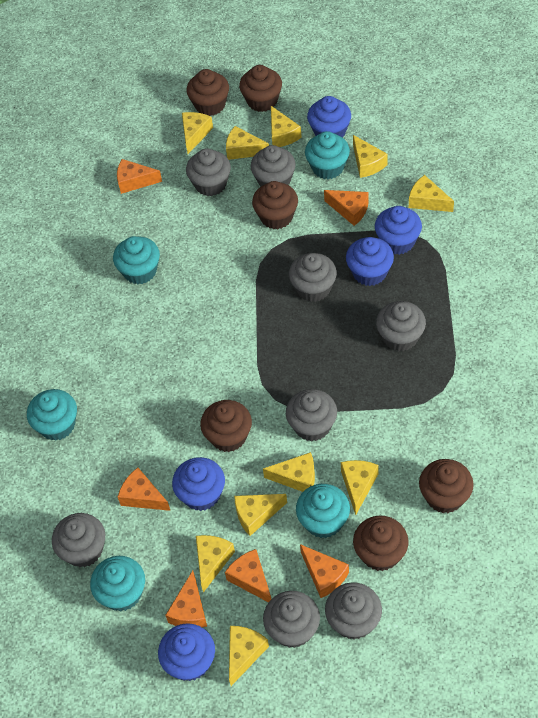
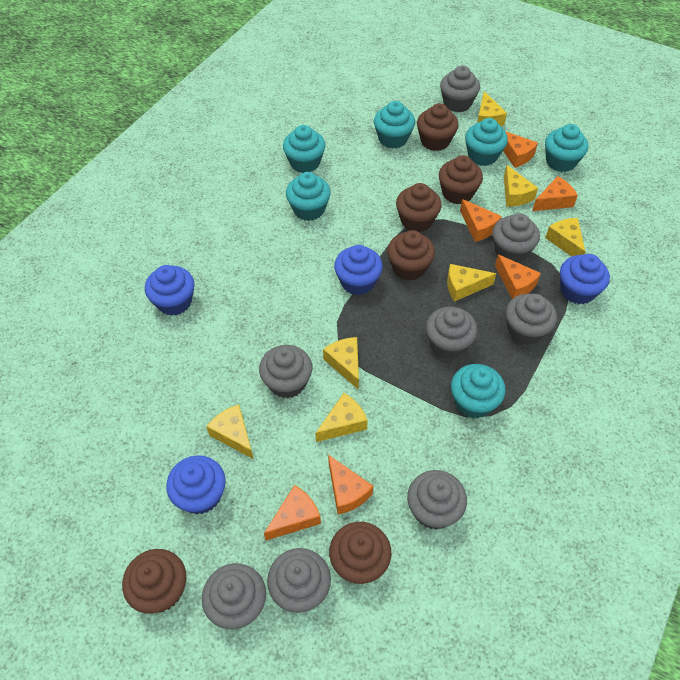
blue cupcake: 5 -> 4
turquoise cupcake: 5 -> 6
yellow cheese: 10 -> 7

